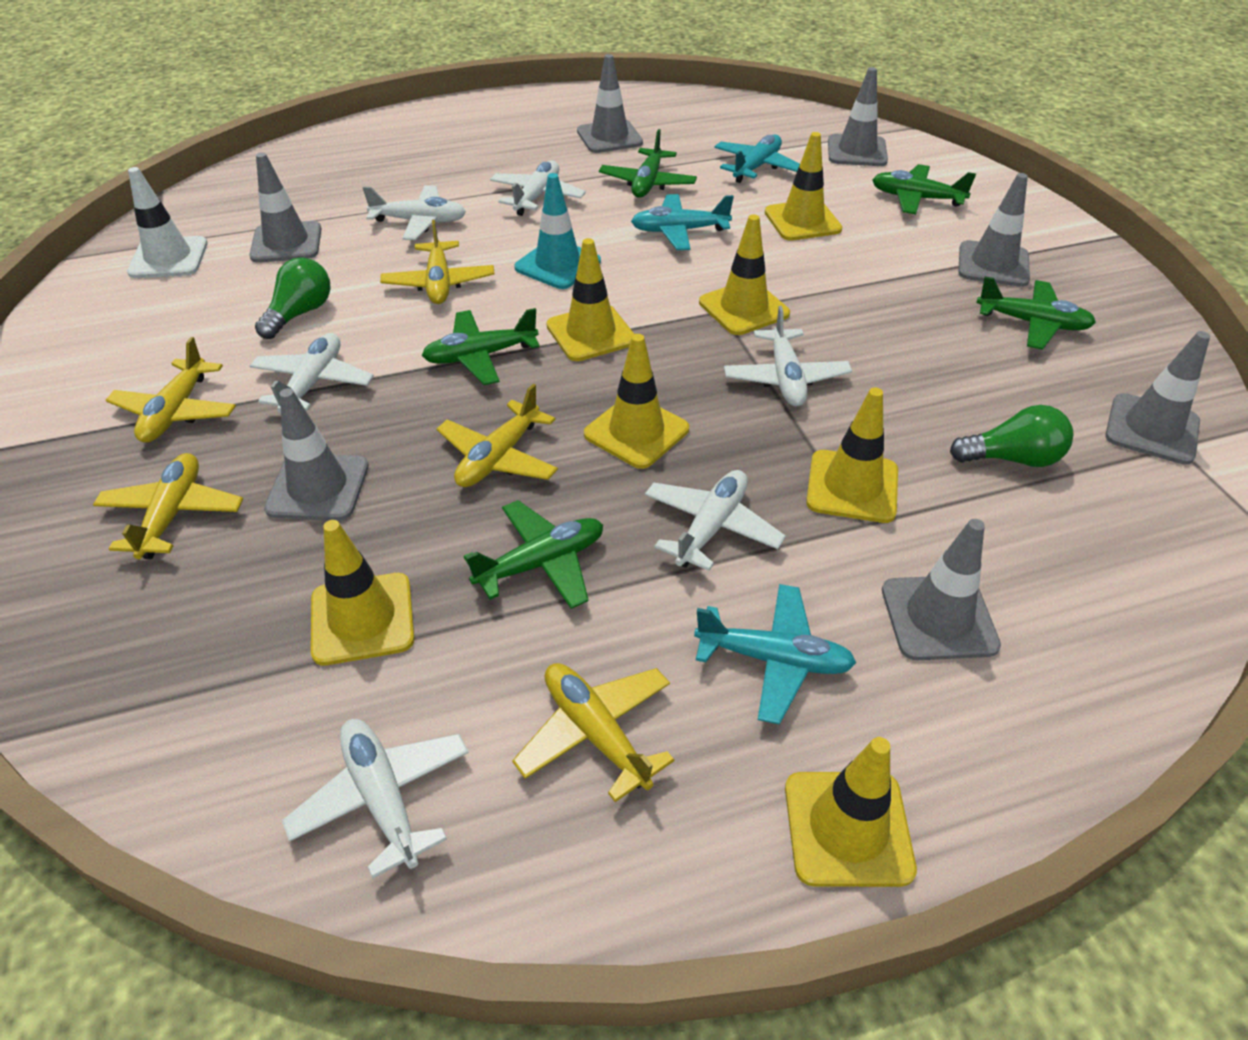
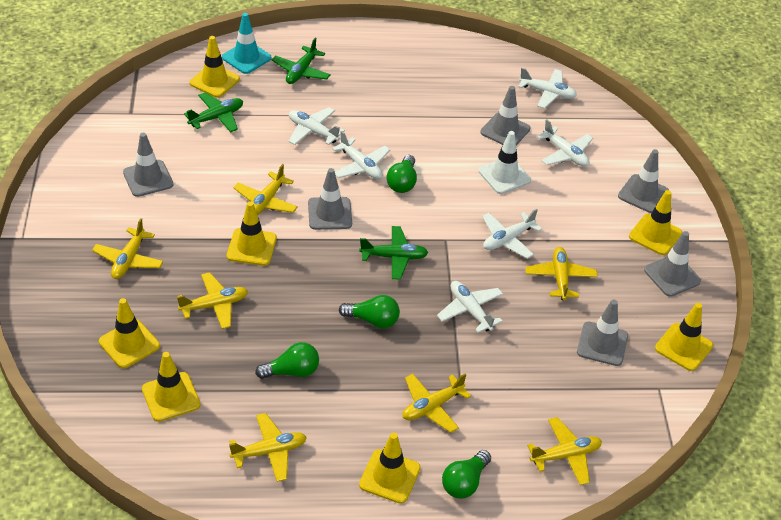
green light bulb: 2 -> 4
green plane: 5 -> 3
grey traffic cone: 7 -> 6
turquoise plane: 3 -> 0
yellow plane: 5 -> 7

